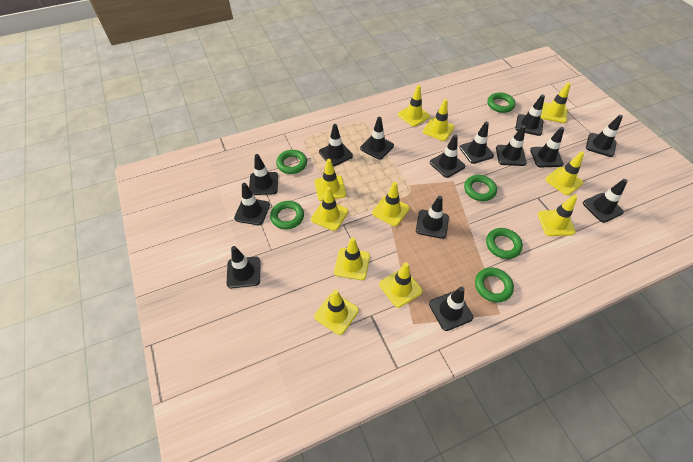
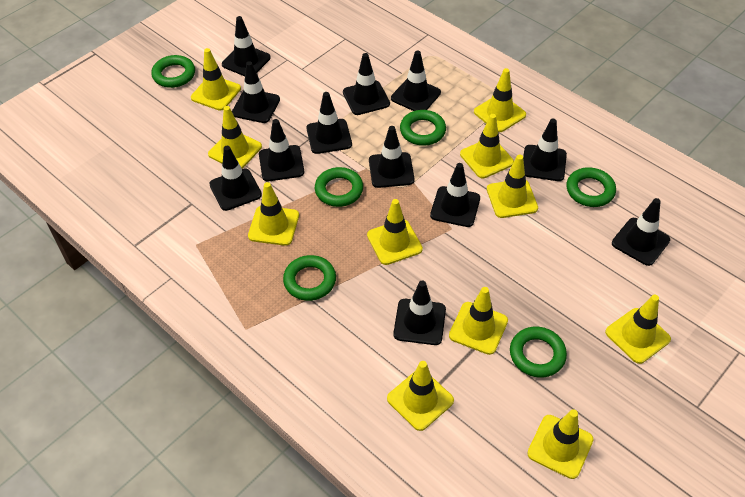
black traffic cone: 14 -> 12

